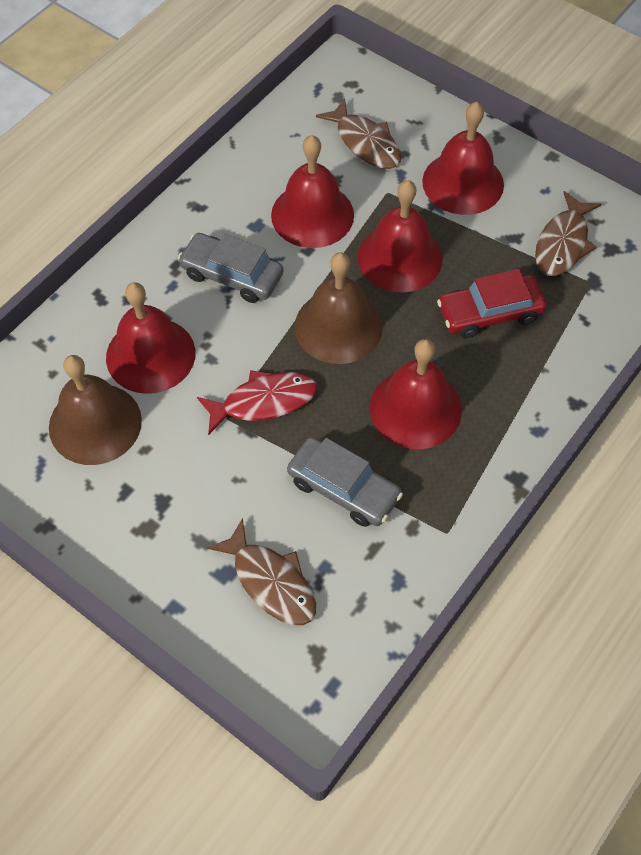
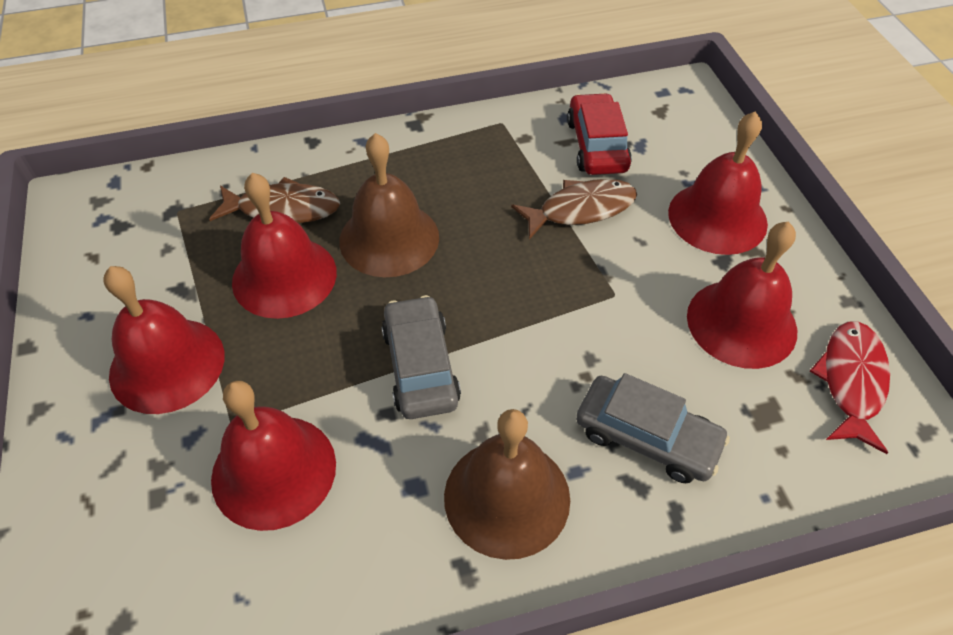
brown fish: 3 -> 2

